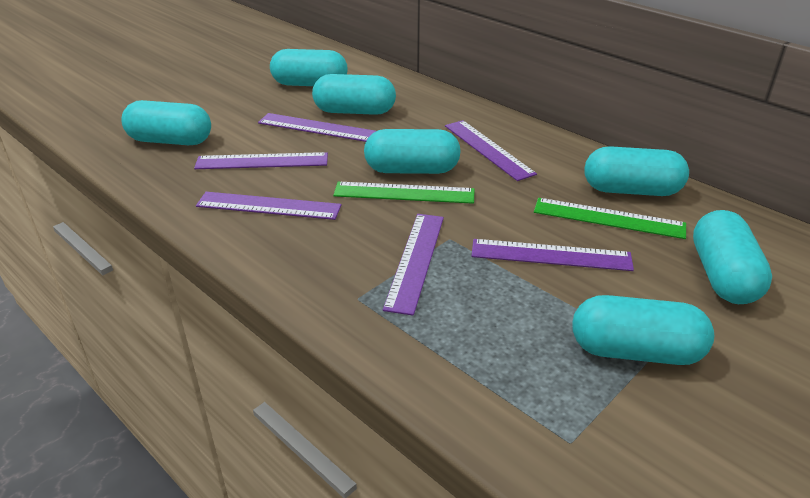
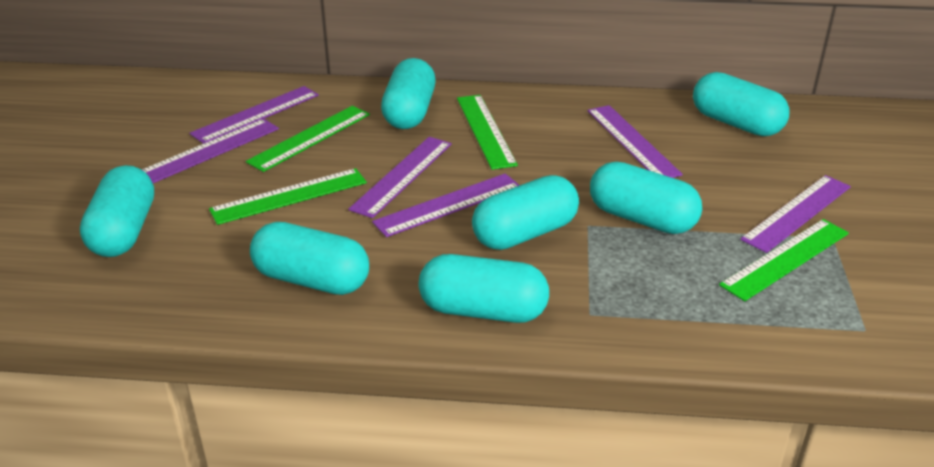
green ruler: 2 -> 4

